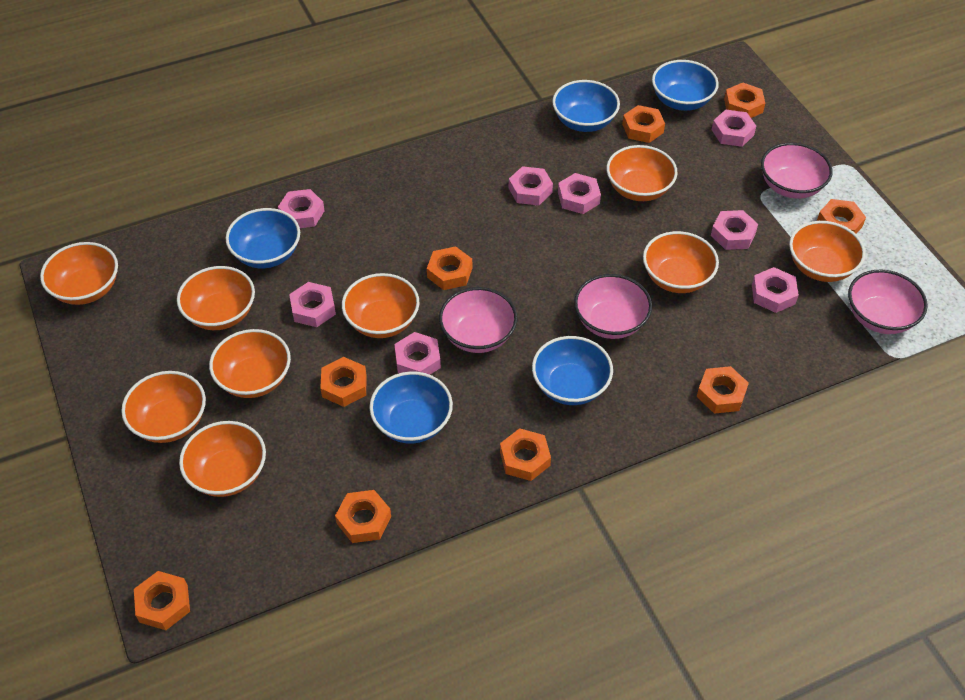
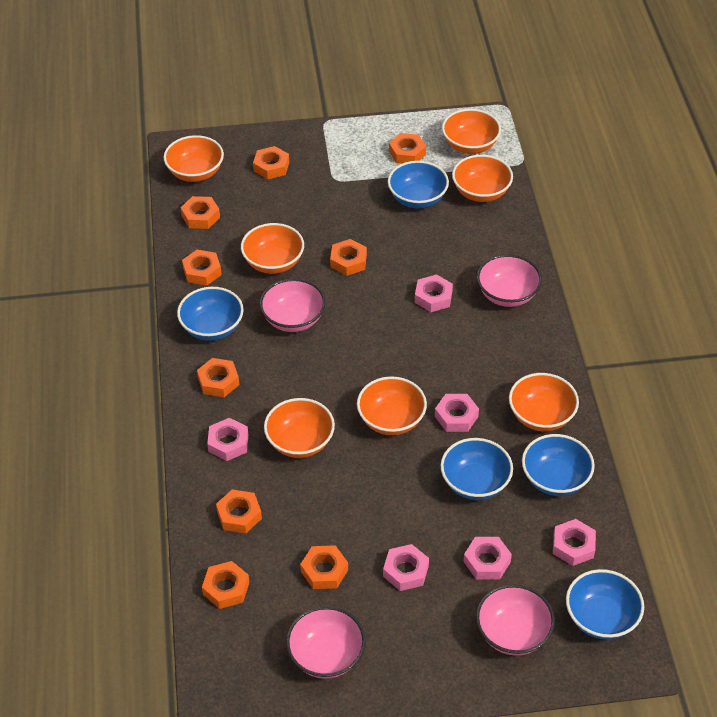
orange bowl: 9 -> 7
pink nut: 8 -> 6

